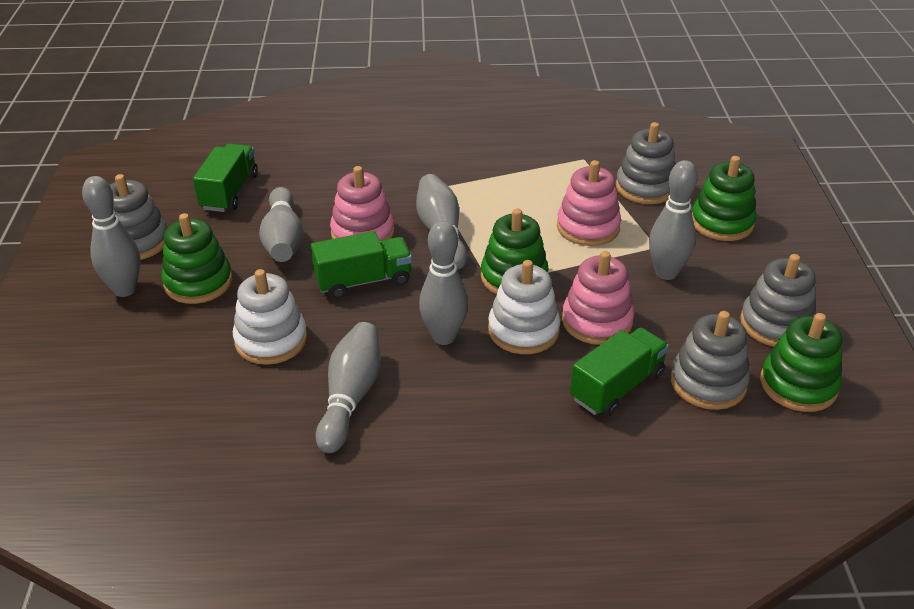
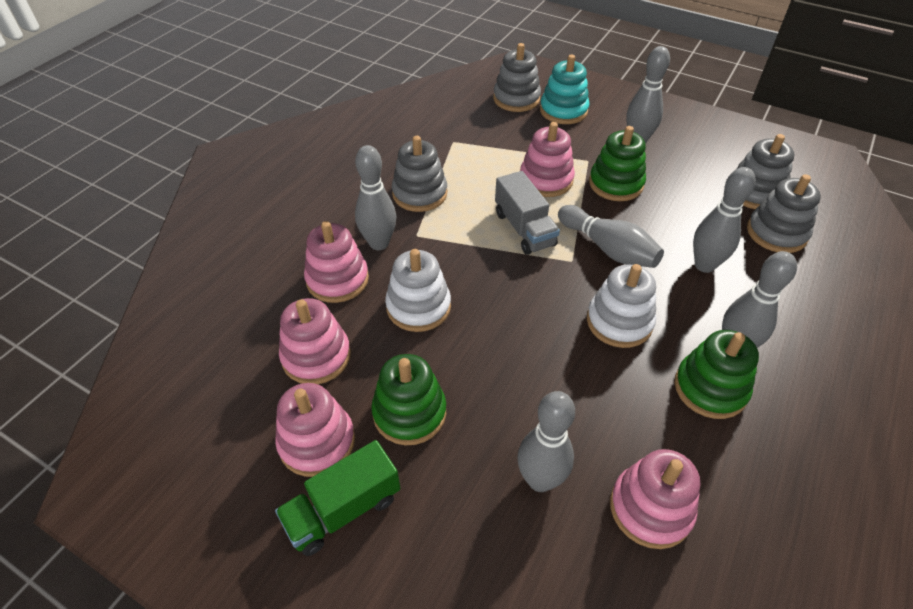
green stacking toy: 4 -> 3
green truck: 3 -> 1
grey truck: 0 -> 1
pink stacking toy: 3 -> 5
turquoise stacking toy: 0 -> 1

